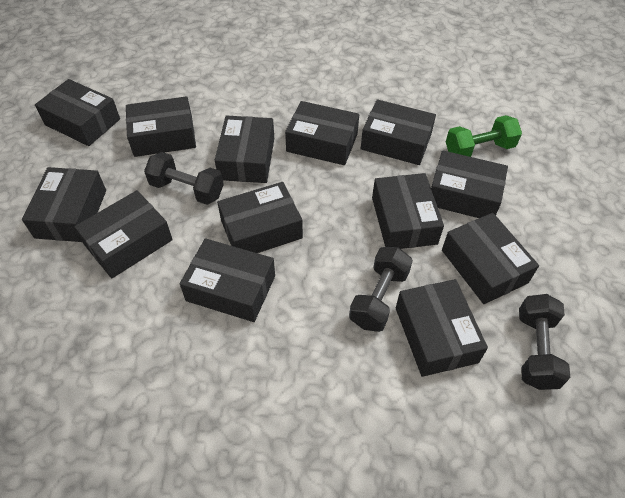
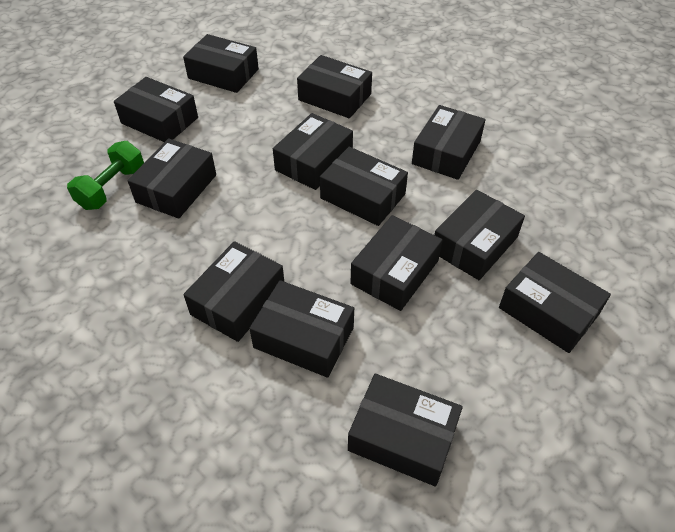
black dumbbell: 3 -> 0

